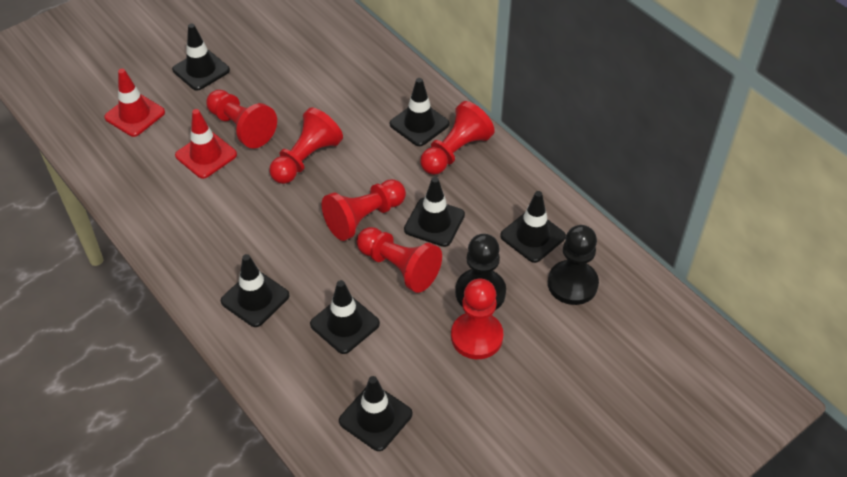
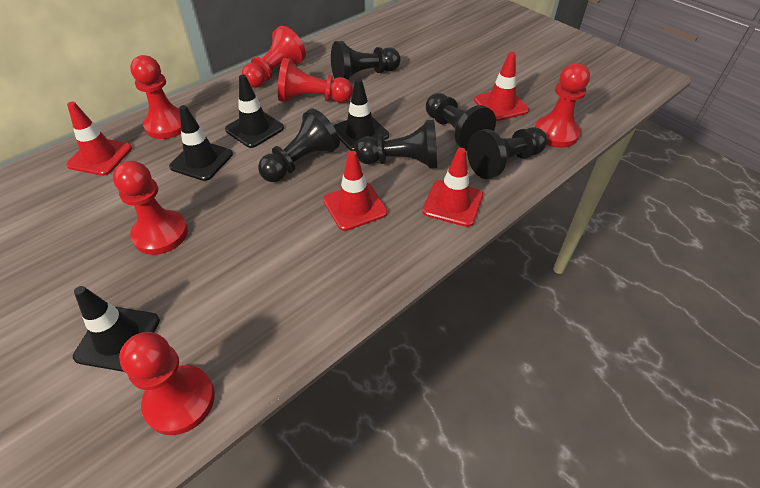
black pawn: 2 -> 5
black traffic cone: 7 -> 4
red traffic cone: 2 -> 4

